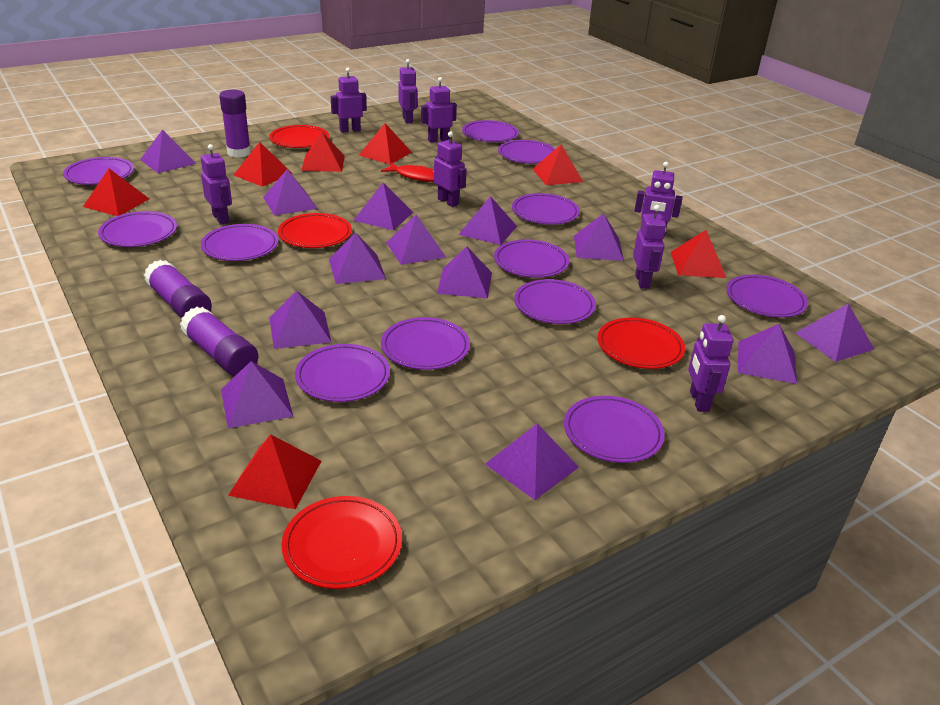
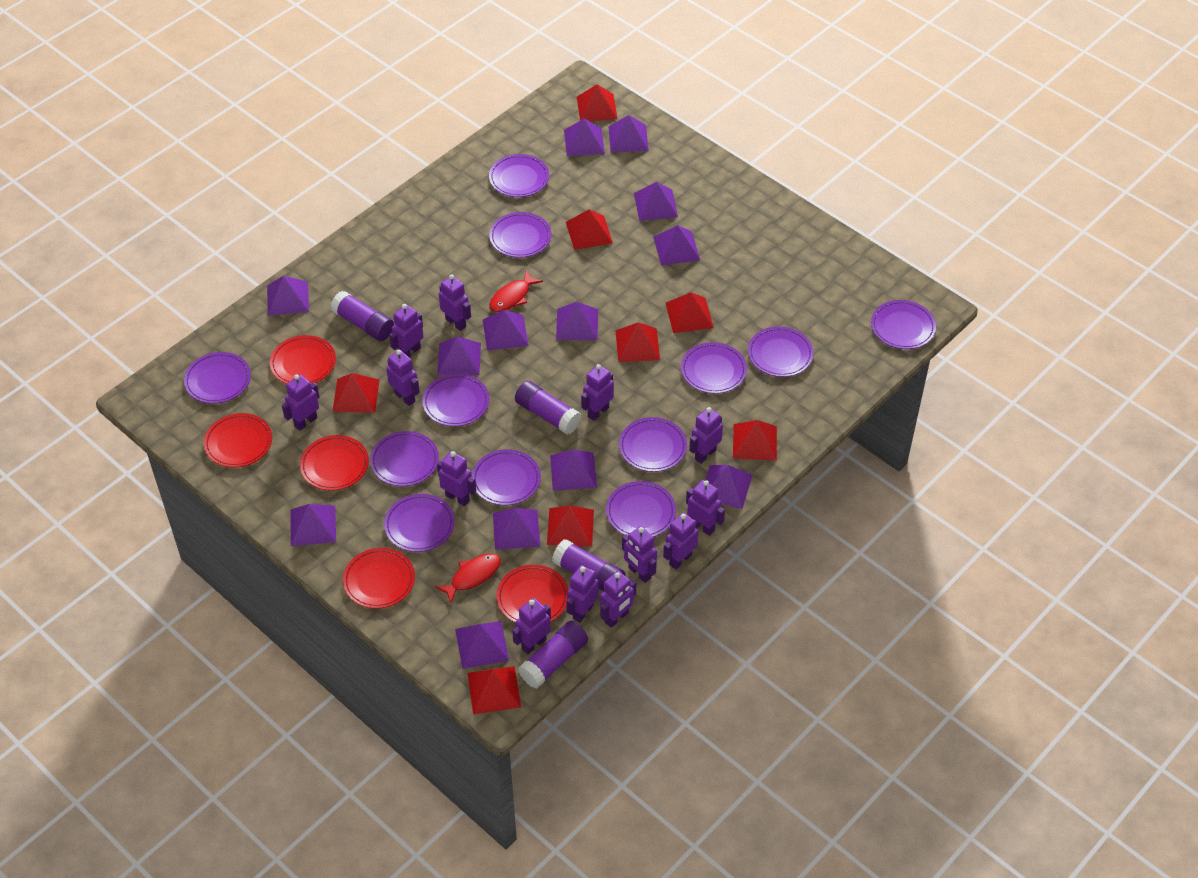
purple glue stick: 3 -> 4
purple robot: 8 -> 13
red fish: 1 -> 2
red plate: 4 -> 5
red pyramid: 7 -> 8

